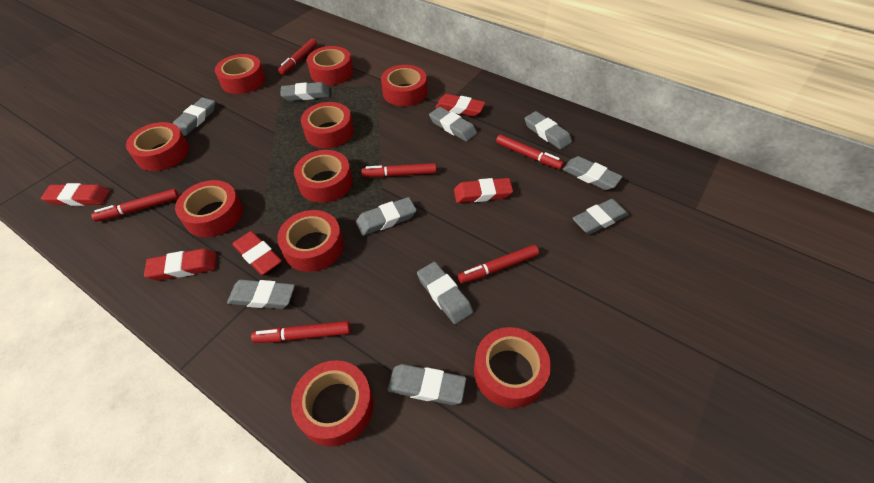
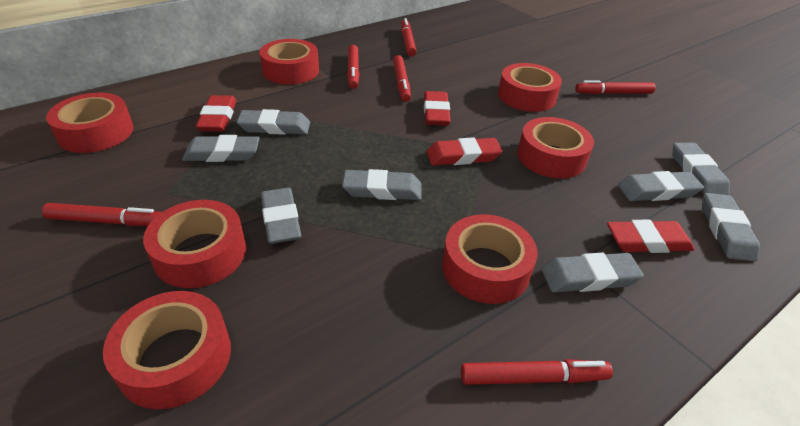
grey eraser: 10 -> 8
red eraser: 5 -> 4
red tape: 10 -> 7

